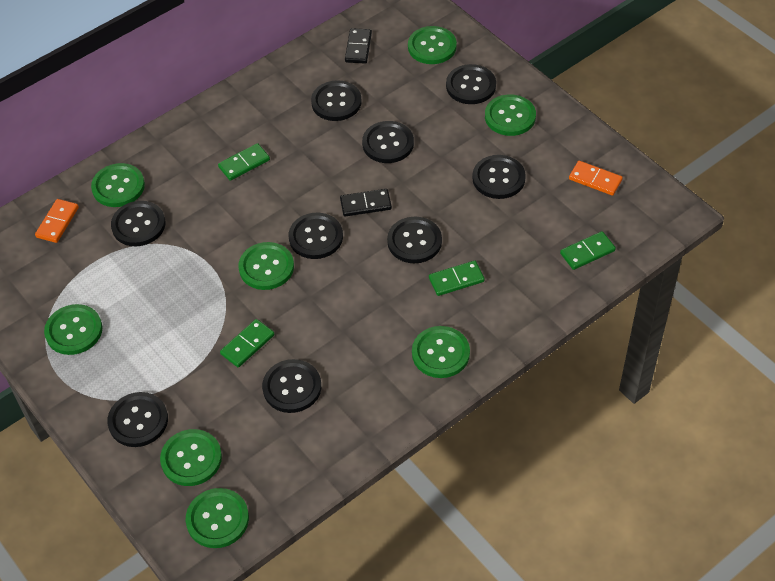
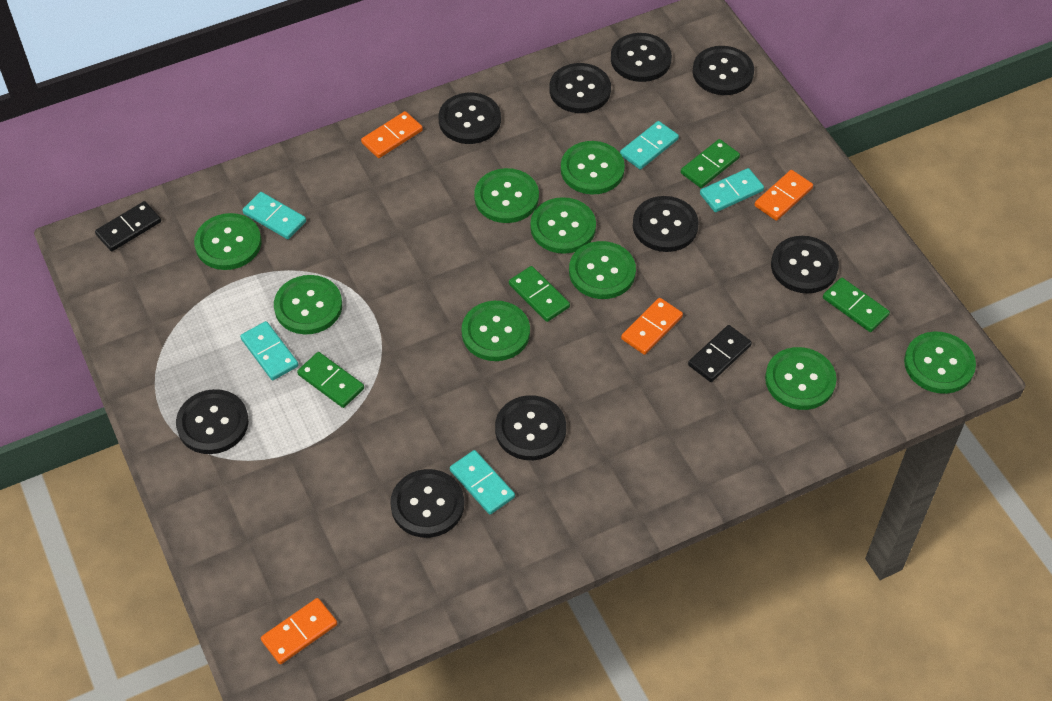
green button: 8 -> 9
orange domino: 2 -> 4
turquoise domino: 0 -> 5

